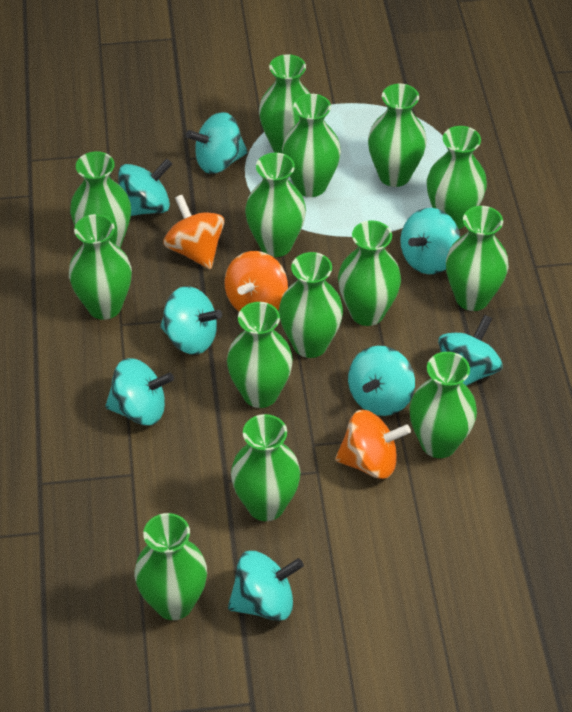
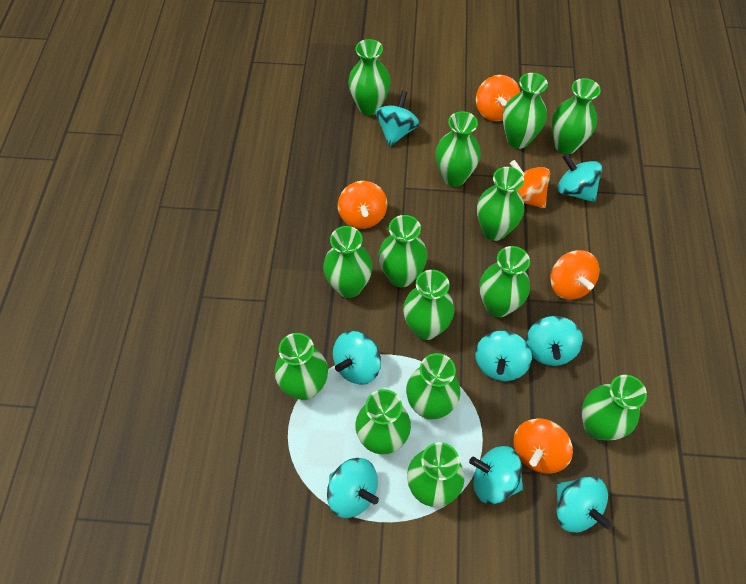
orange spinning top: 3 -> 5

